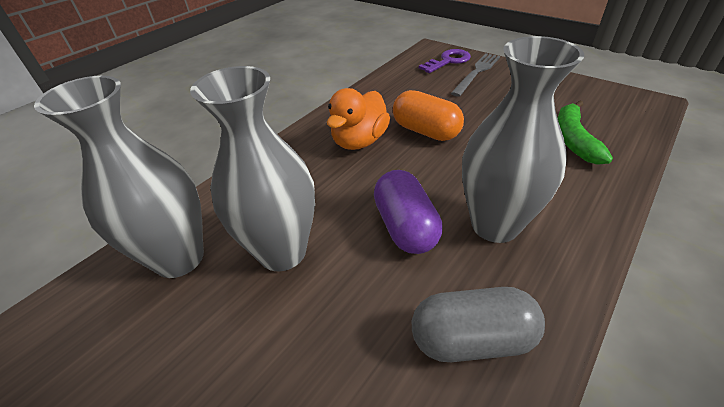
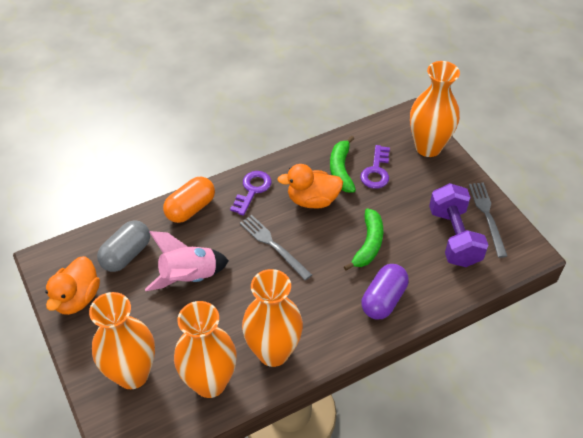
green banana: 1 -> 2
grey fork: 1 -> 2
grey vase: 3 -> 0
orange duck: 1 -> 2
orange vase: 0 -> 4
pink rocket: 0 -> 1
purple dumbbell: 0 -> 1
purple key: 1 -> 2

